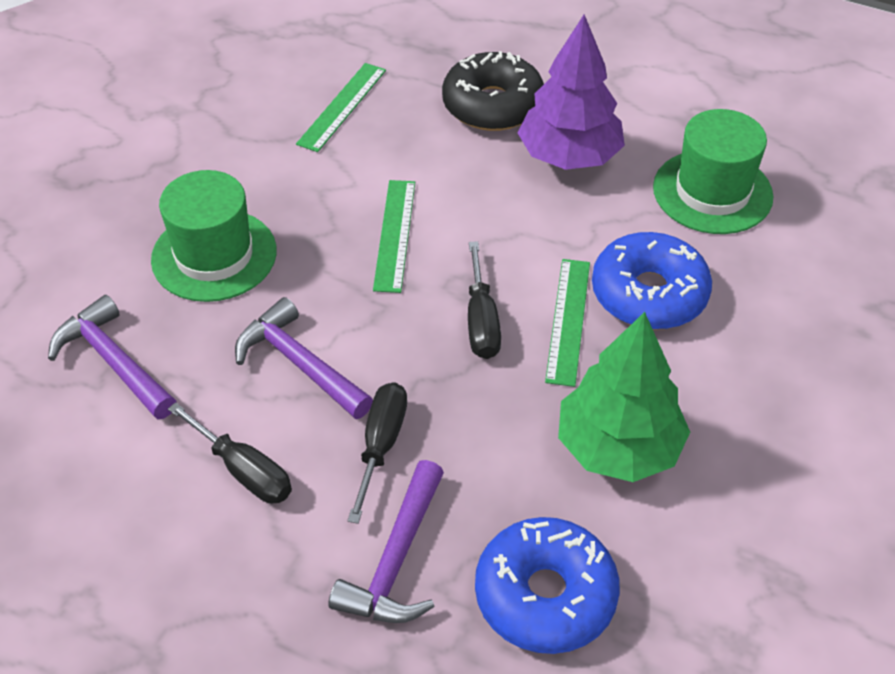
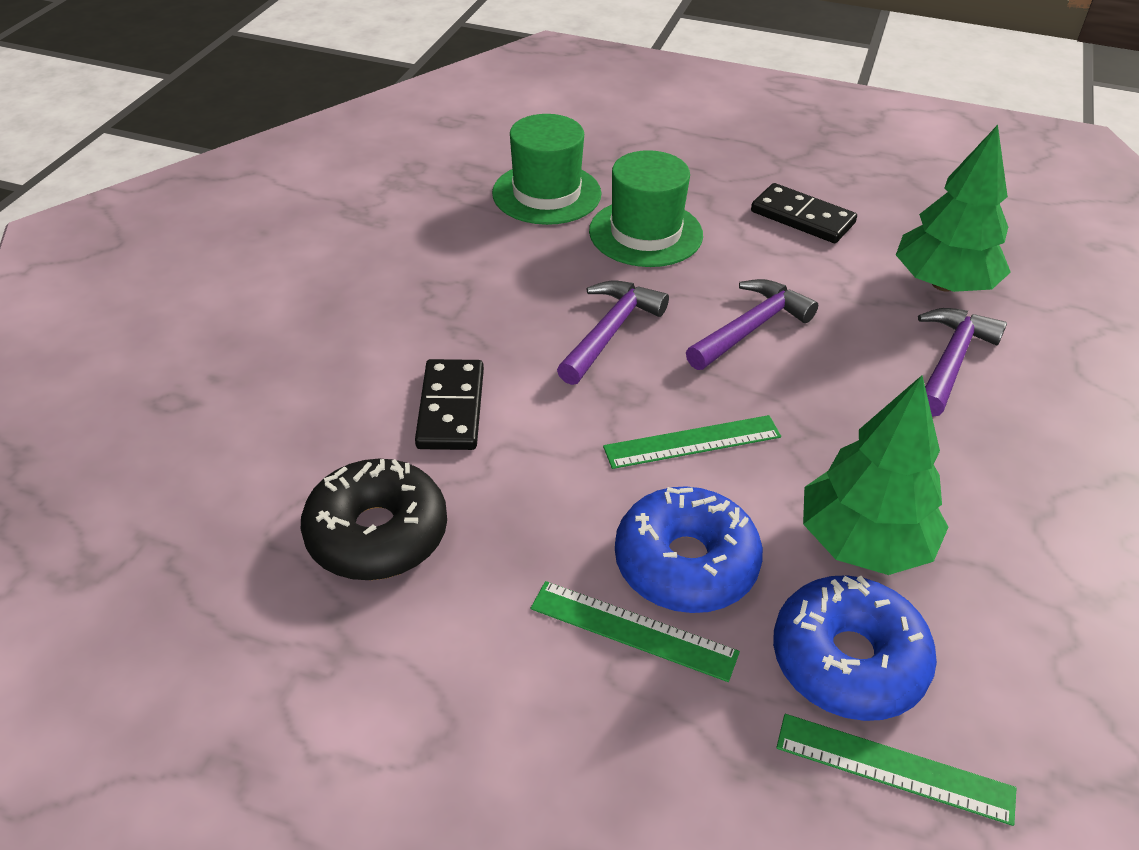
black domino: 0 -> 2
black screwdriver: 3 -> 0
green tree: 1 -> 2
purple tree: 1 -> 0

